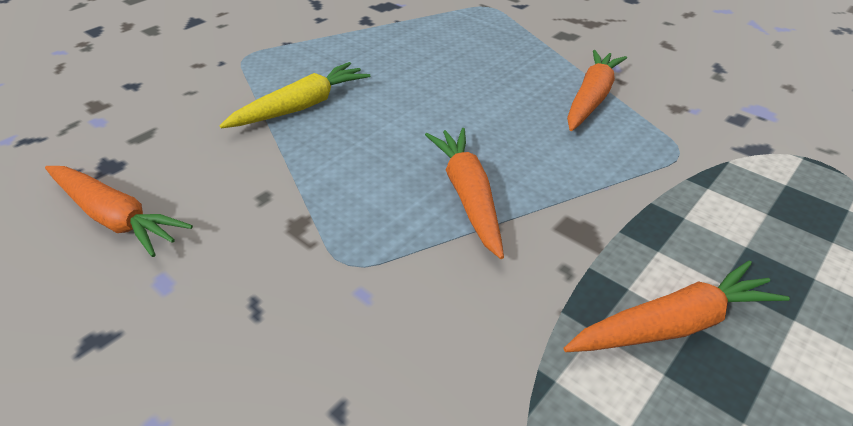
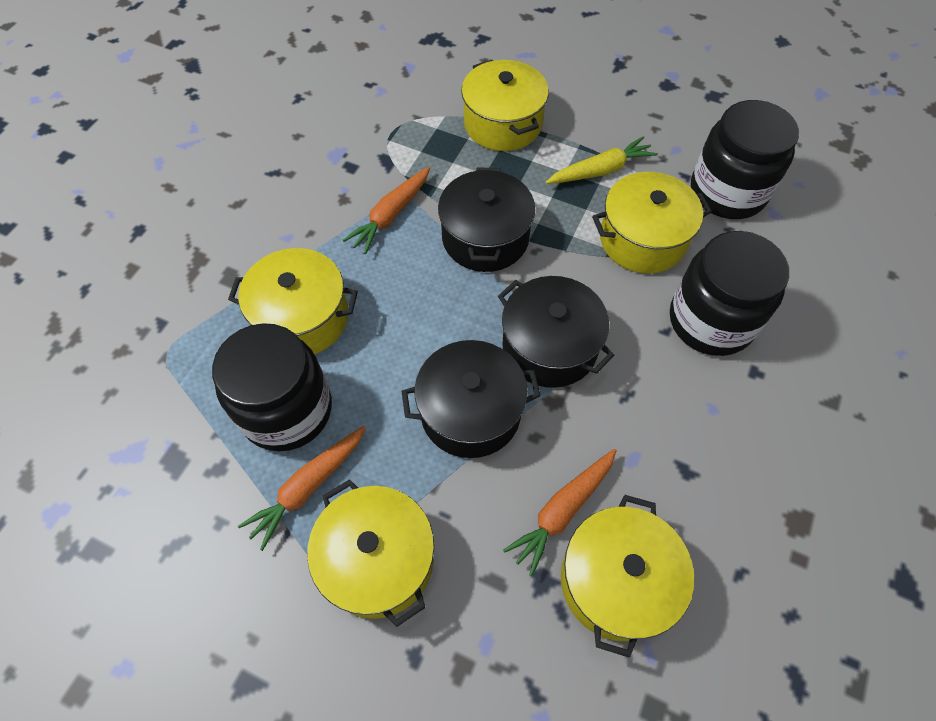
black jar: 0 -> 3
black pot: 0 -> 3
orange carrot: 4 -> 3
yellow pot: 0 -> 5

